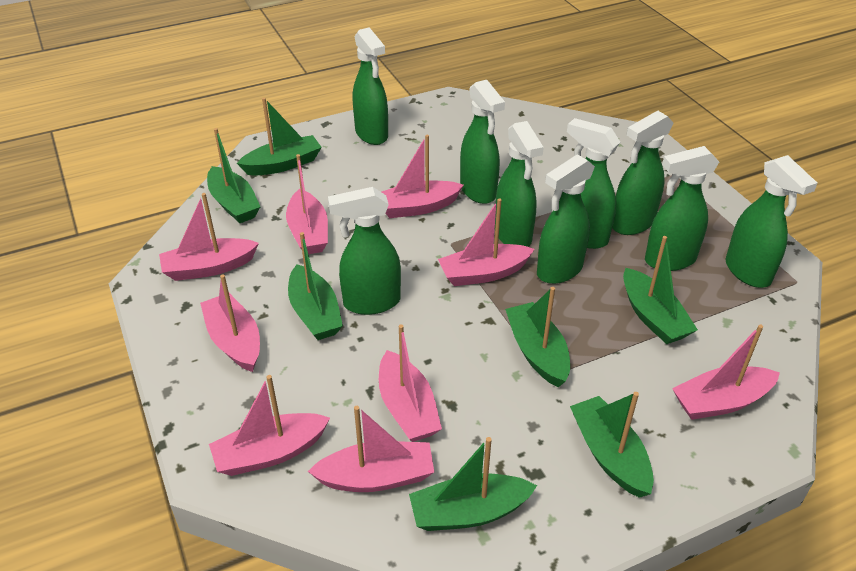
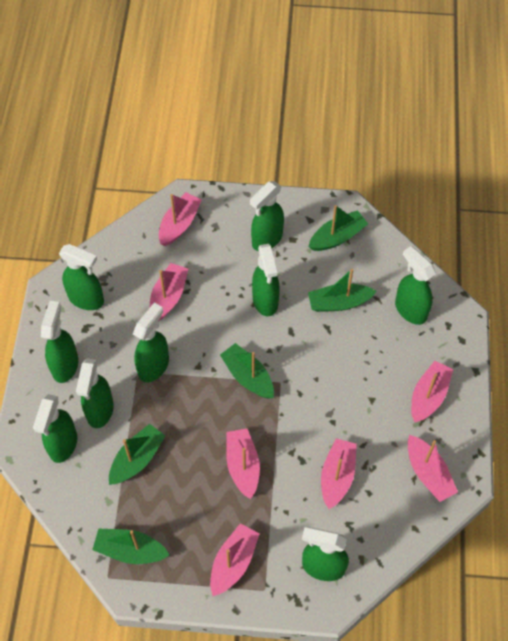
green boat: 7 -> 5
pink boat: 9 -> 7

